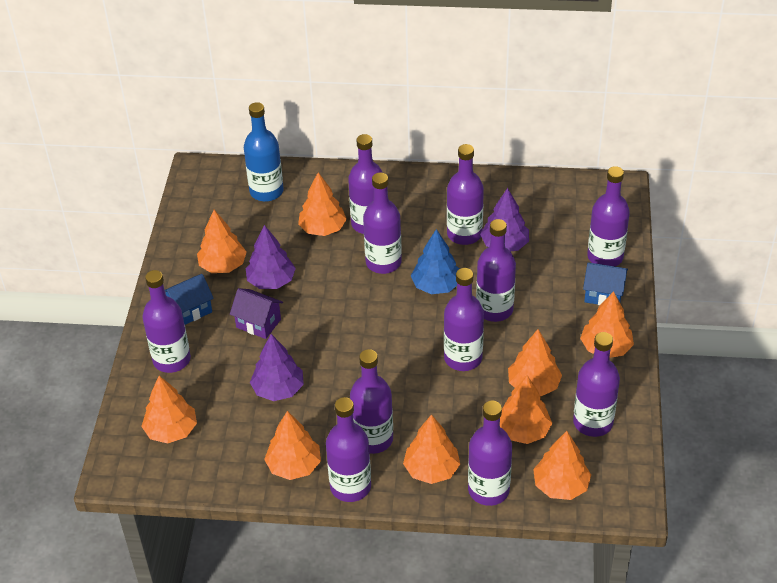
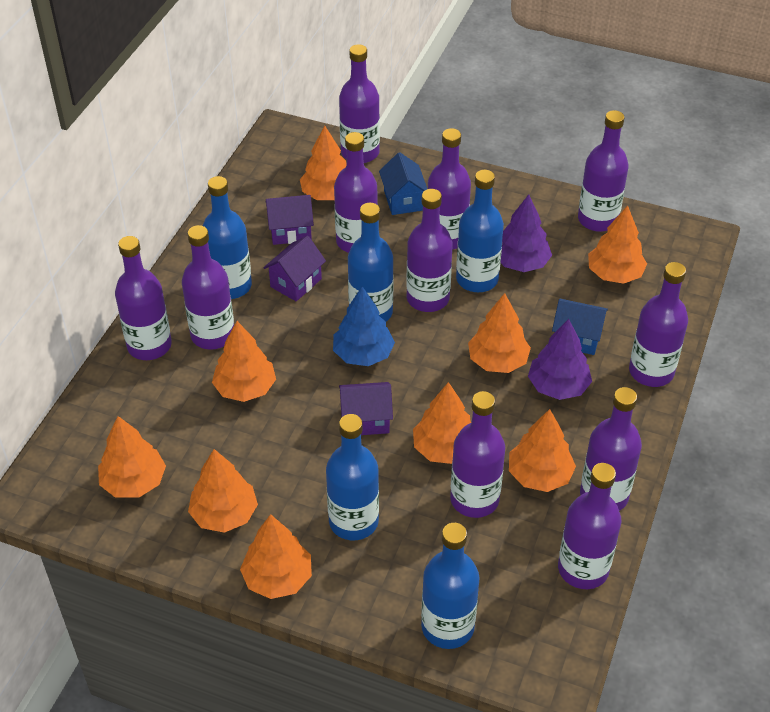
blue bottle: 1 -> 5
purple house: 1 -> 3
purple tree: 3 -> 2

